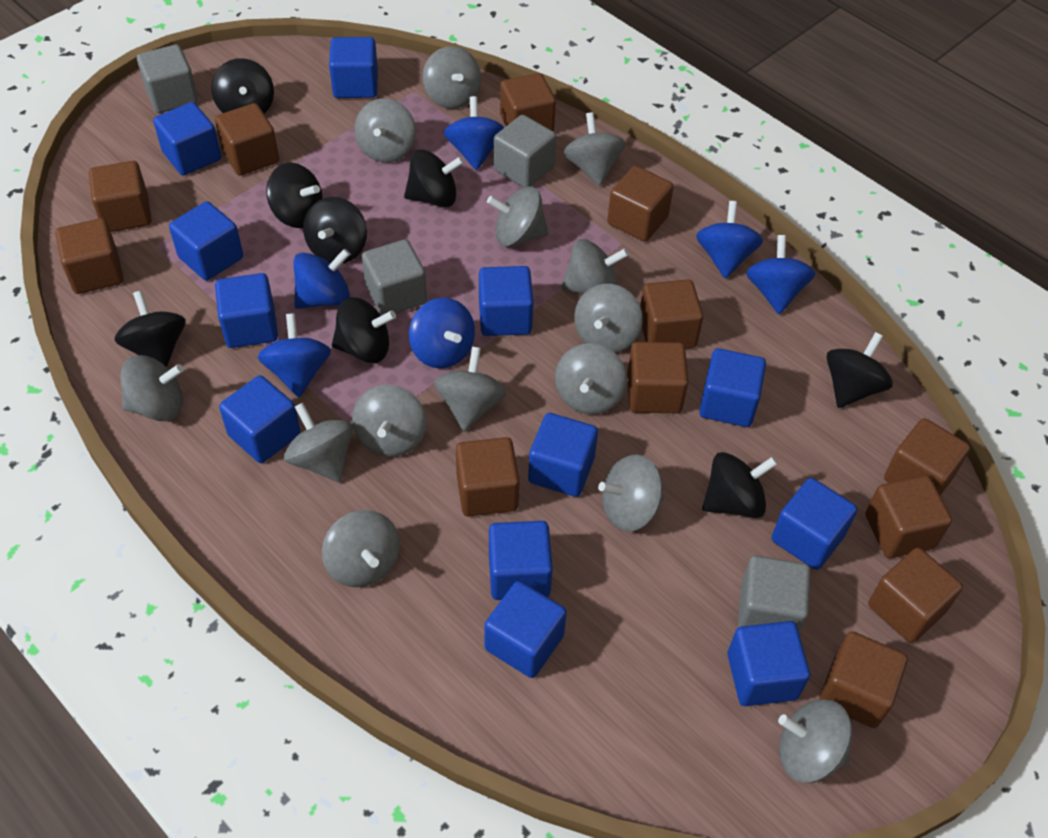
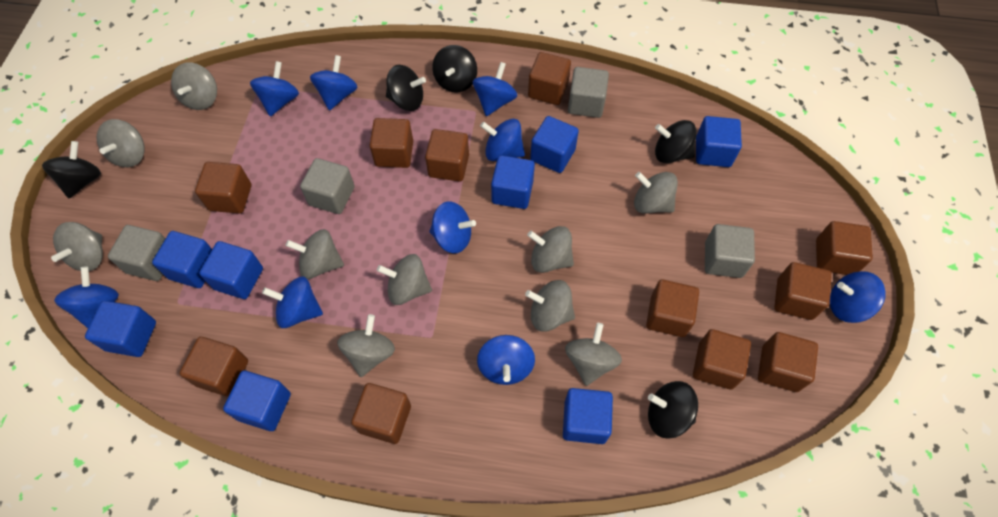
black spinning top: 8 -> 5
blue cube: 12 -> 8
blue spinning top: 6 -> 9
brown cube: 12 -> 11
grey spinning top: 14 -> 10

